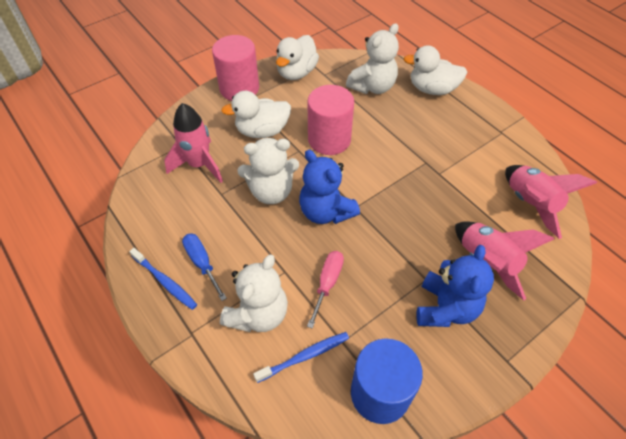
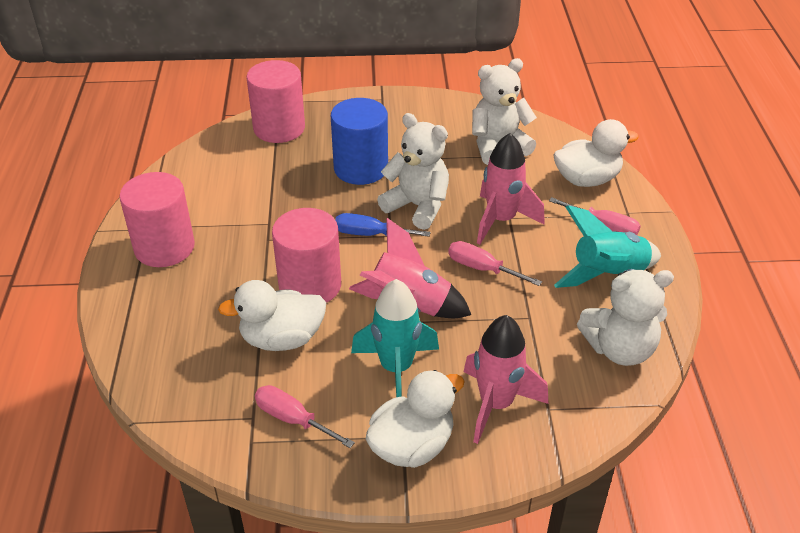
blue teddy bear: 2 -> 0
blue toothbrush: 2 -> 0
pink cylinder: 2 -> 3
pink screwdriver: 1 -> 3
turquoise rocket: 0 -> 2

